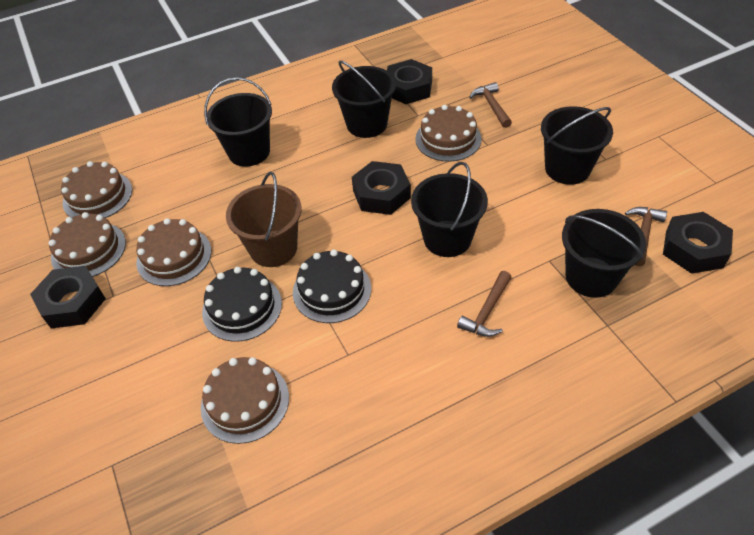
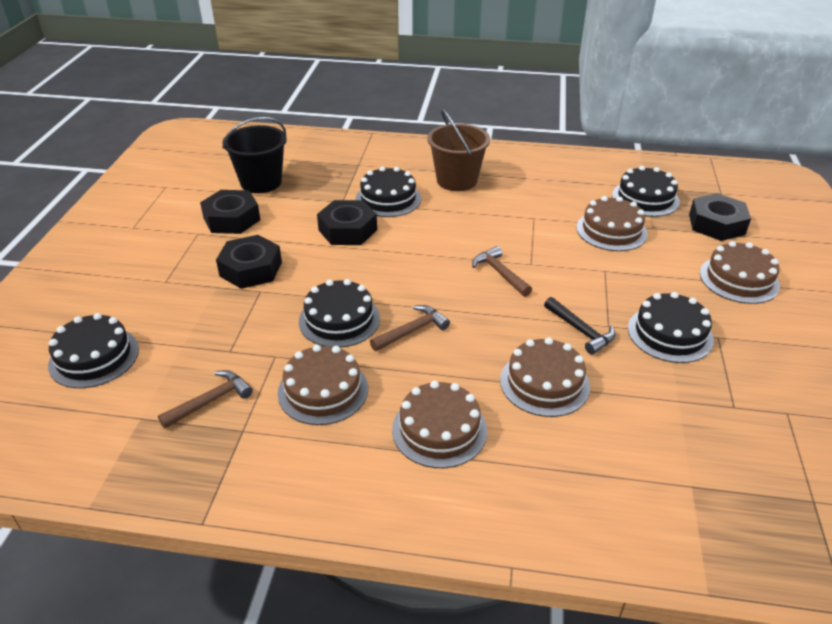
black bucket: 5 -> 1
black cake: 2 -> 5
black hammer: 0 -> 1

